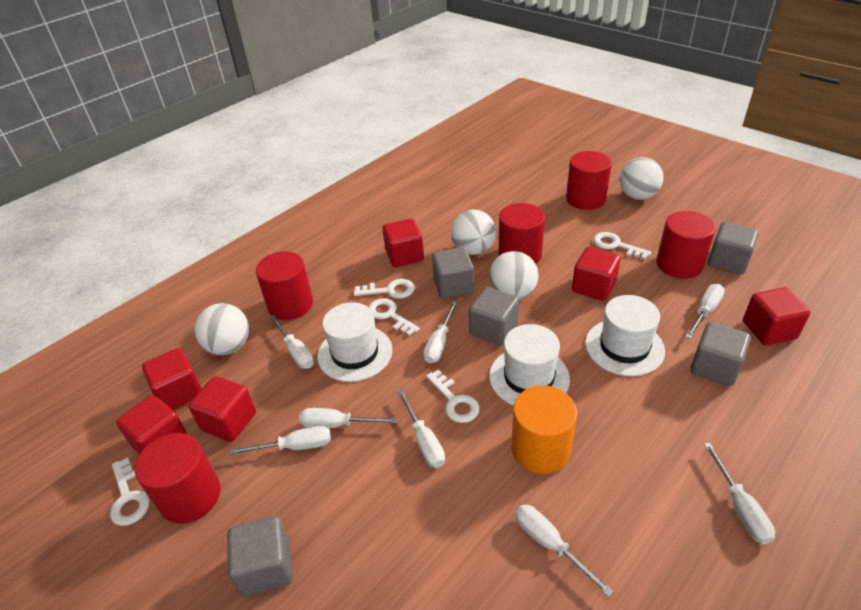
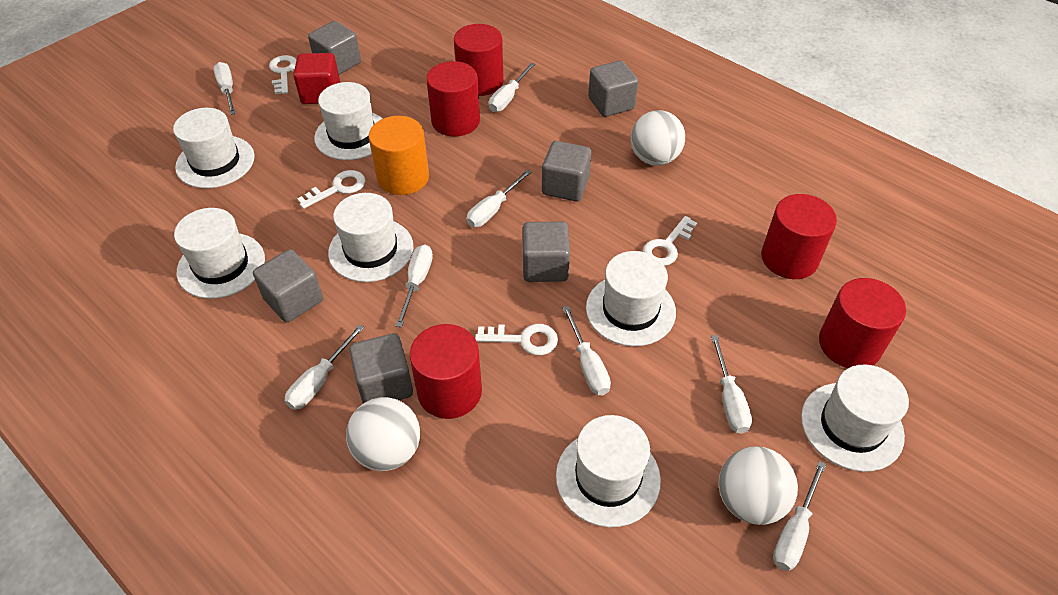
grey cube: 5 -> 6
red cube: 6 -> 1
white ball: 4 -> 3
white hat: 3 -> 7
white key: 5 -> 4

